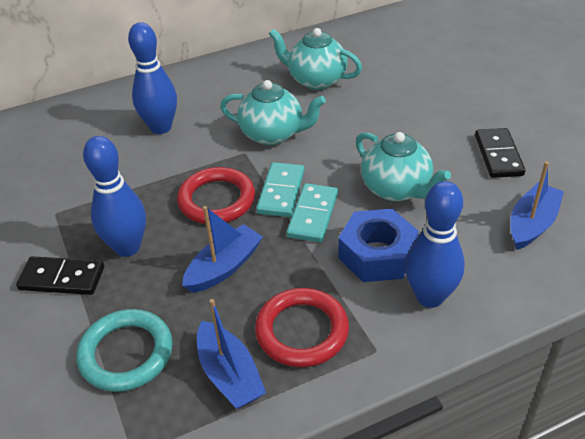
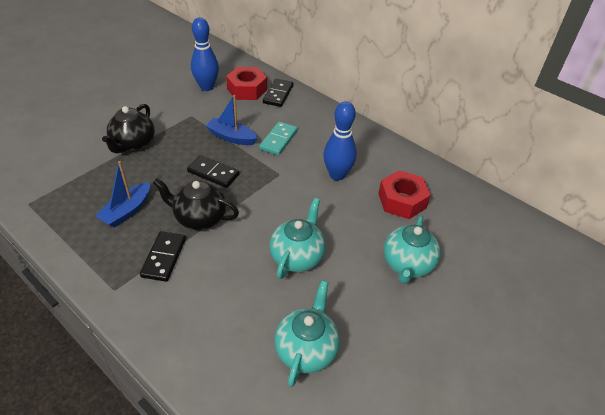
black domino: 2 -> 3
black teapot: 0 -> 2
blue boat: 3 -> 2
blue bowling pin: 3 -> 2
blue nut: 1 -> 0
red nut: 0 -> 2
red ring: 2 -> 0
turquoise domino: 2 -> 1
turquoise ring: 1 -> 0

